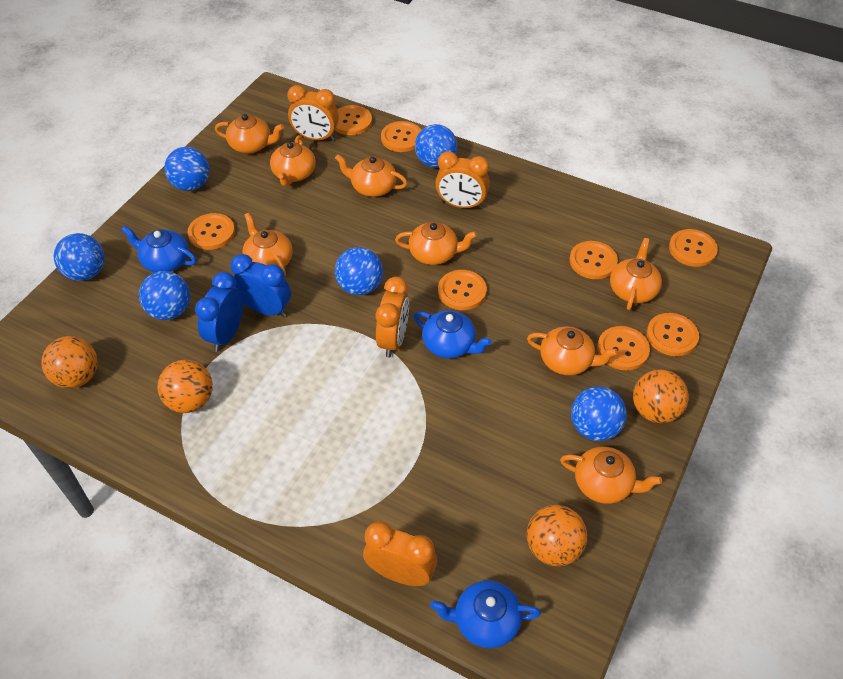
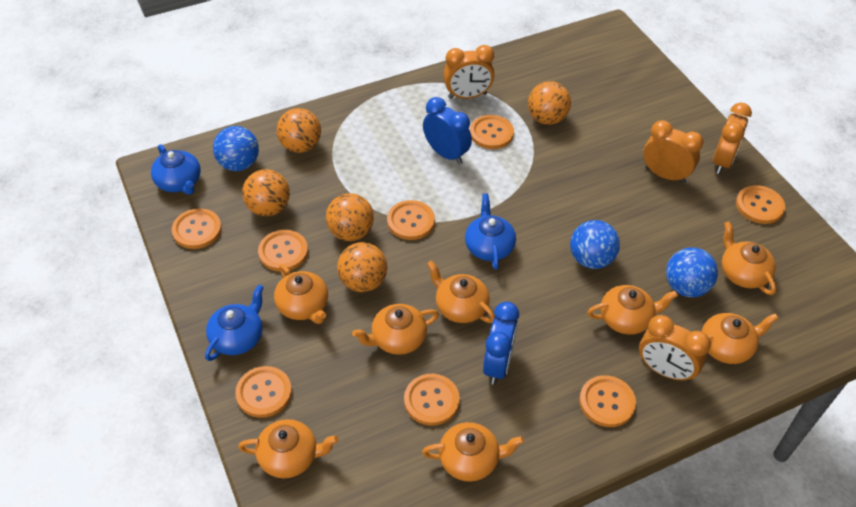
blue ball: 6 -> 3
orange ball: 4 -> 5

